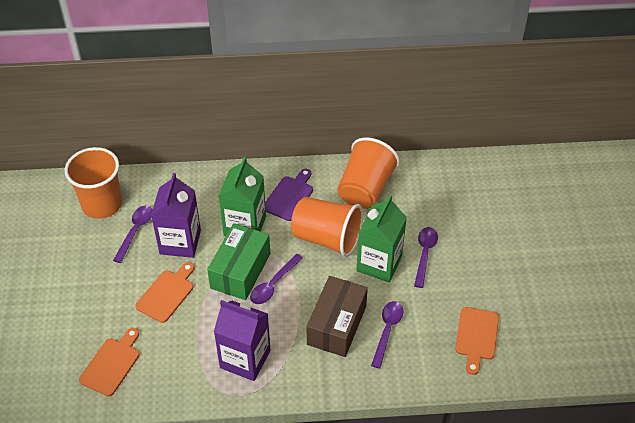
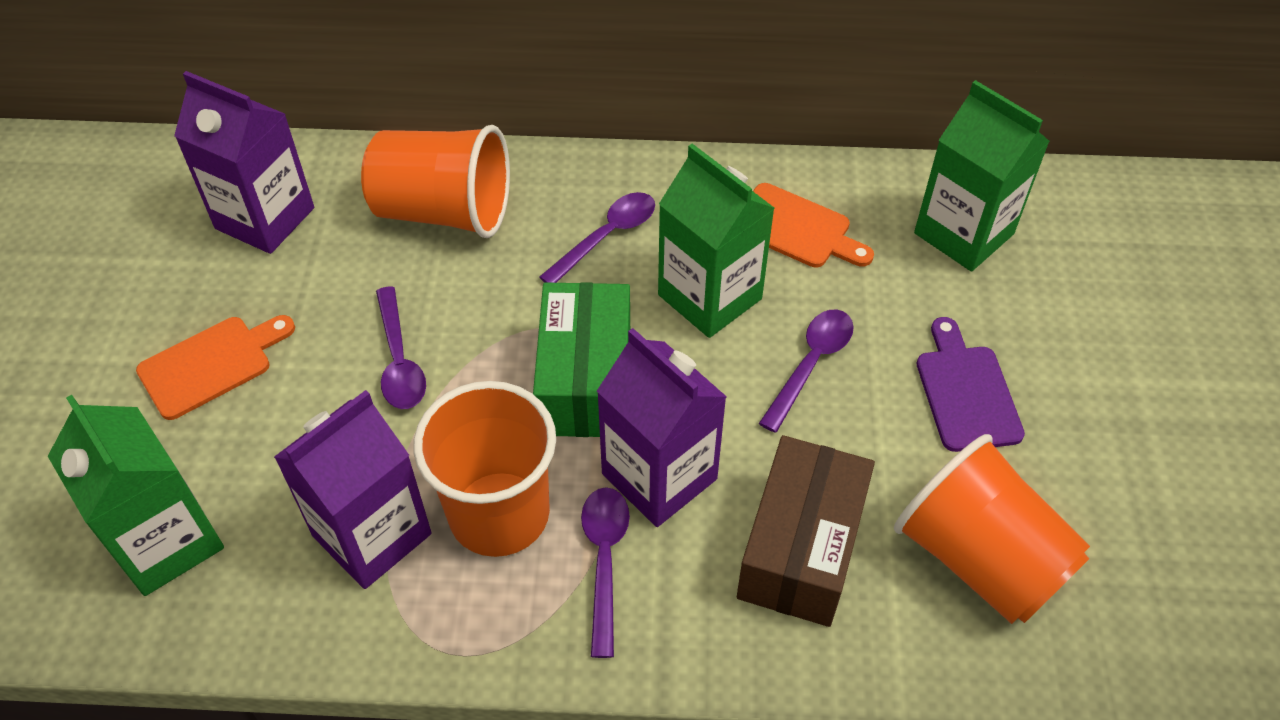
green carton: 2 -> 3
orange cutting board: 3 -> 2
purple carton: 2 -> 3

